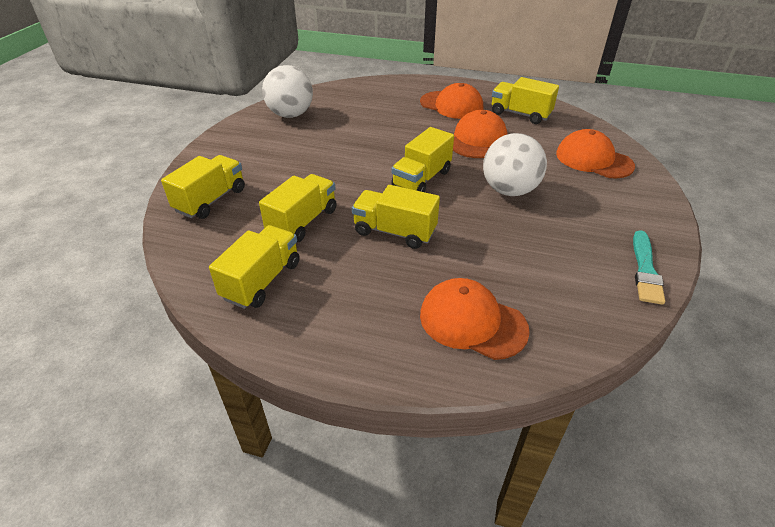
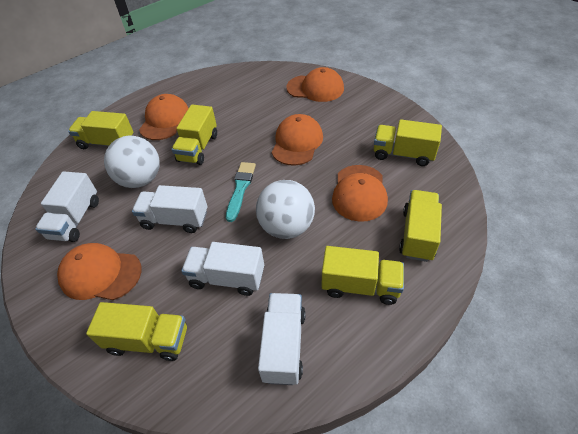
orange cap: 4 -> 5
white truck: 0 -> 4

